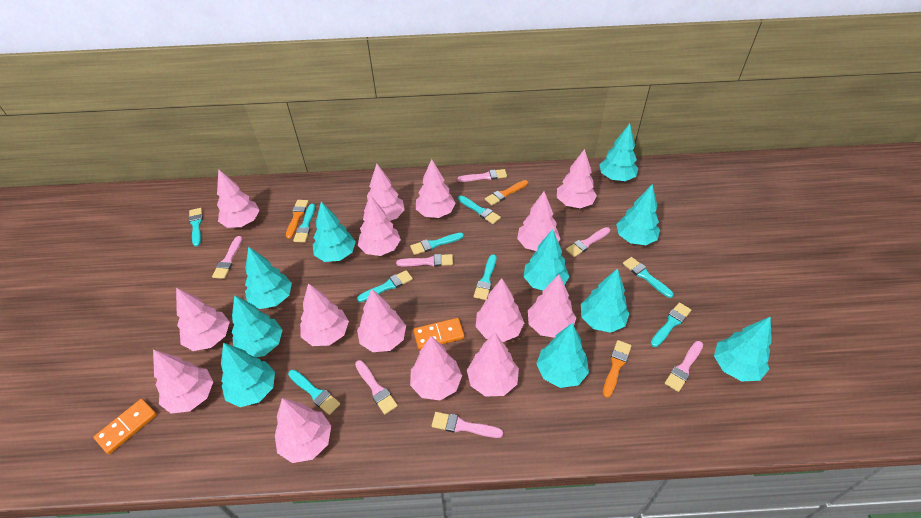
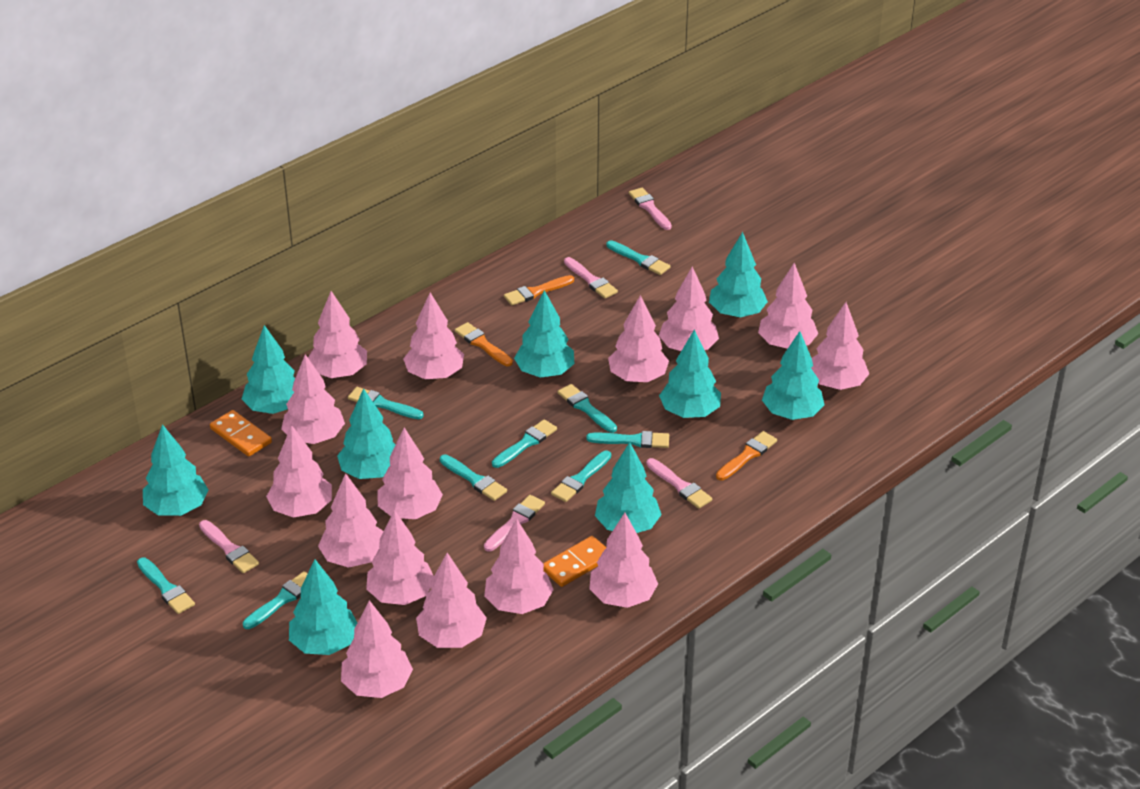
pink brush: 7 -> 5
turquoise tree: 10 -> 9

